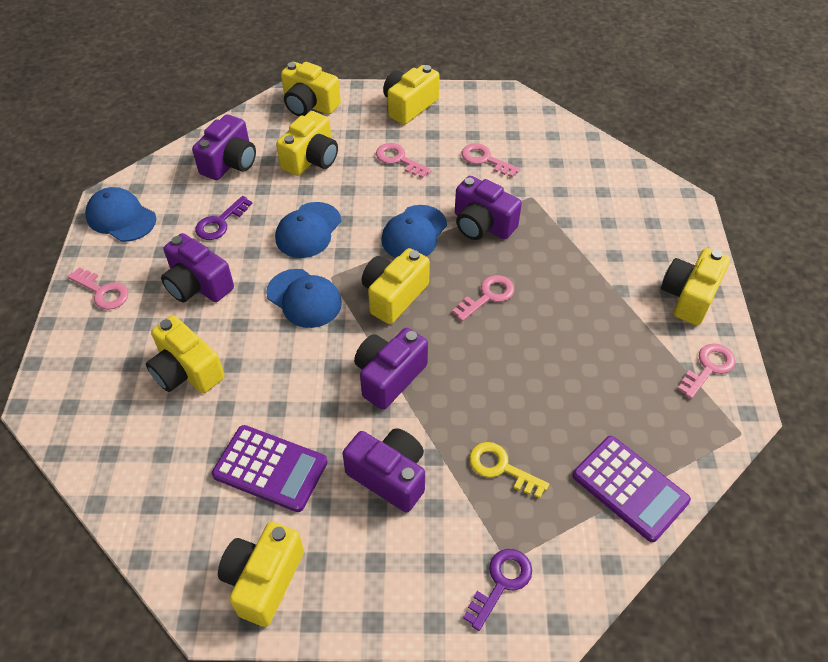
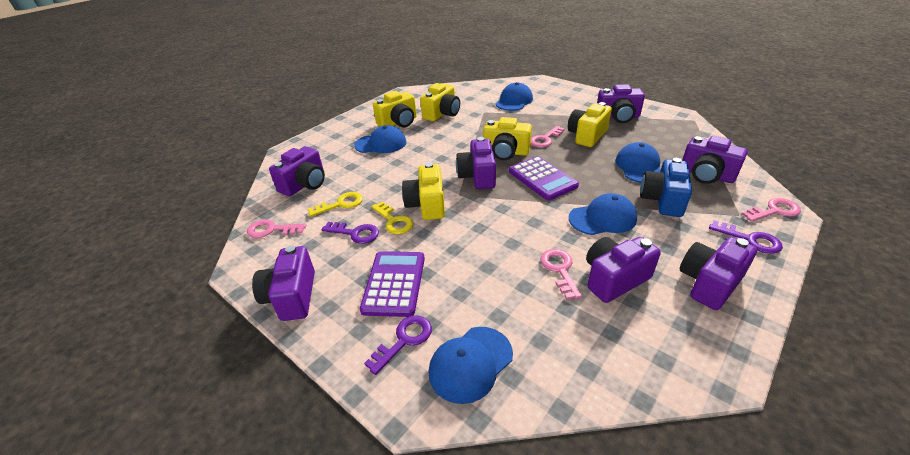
blue camera: 0 -> 1
blue cap: 4 -> 5
pink key: 5 -> 4
purple camera: 5 -> 7
purple key: 2 -> 3
yellow camera: 7 -> 5
yellow key: 1 -> 2

